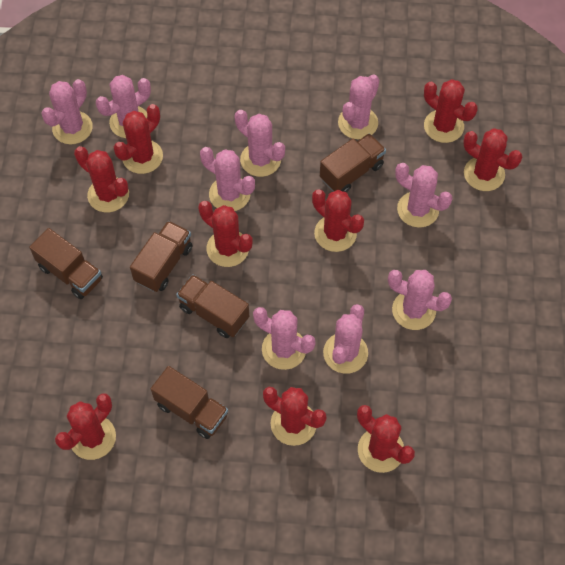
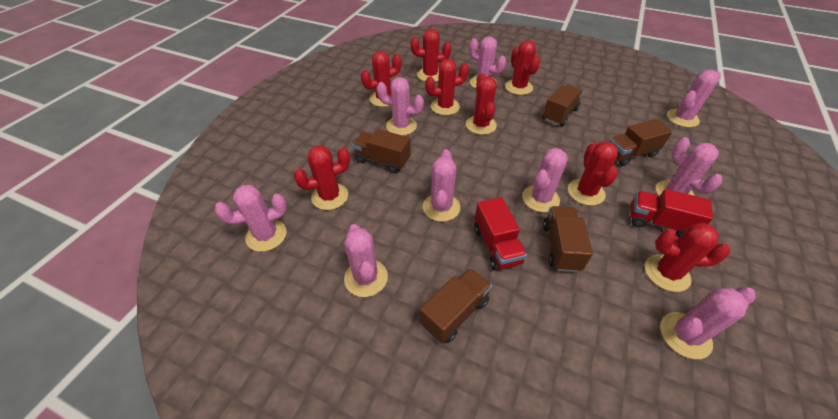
red cactus: 9 -> 8
red truck: 0 -> 2

